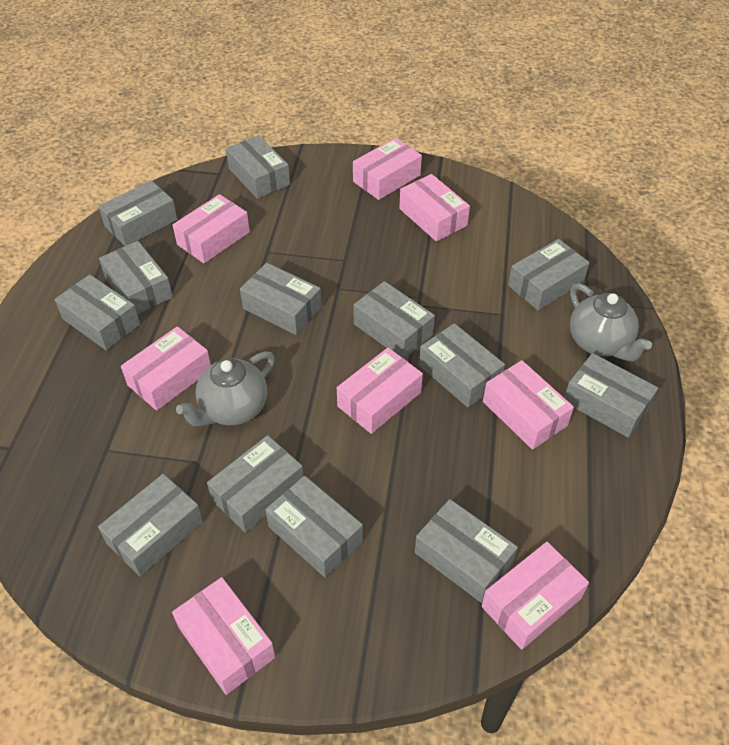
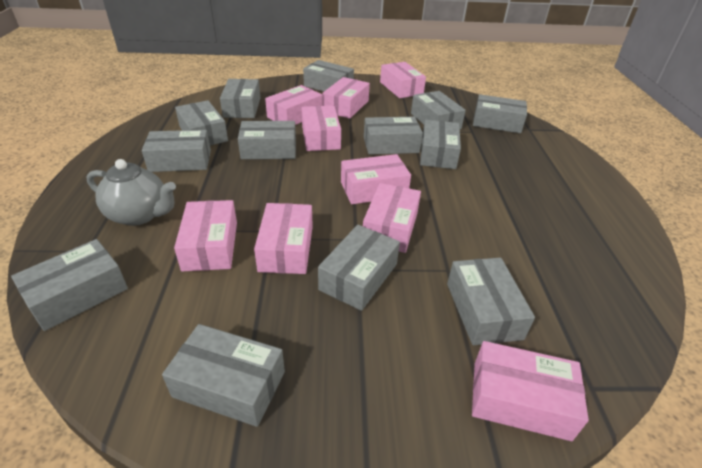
grey teapot: 2 -> 1
pink box: 8 -> 9

